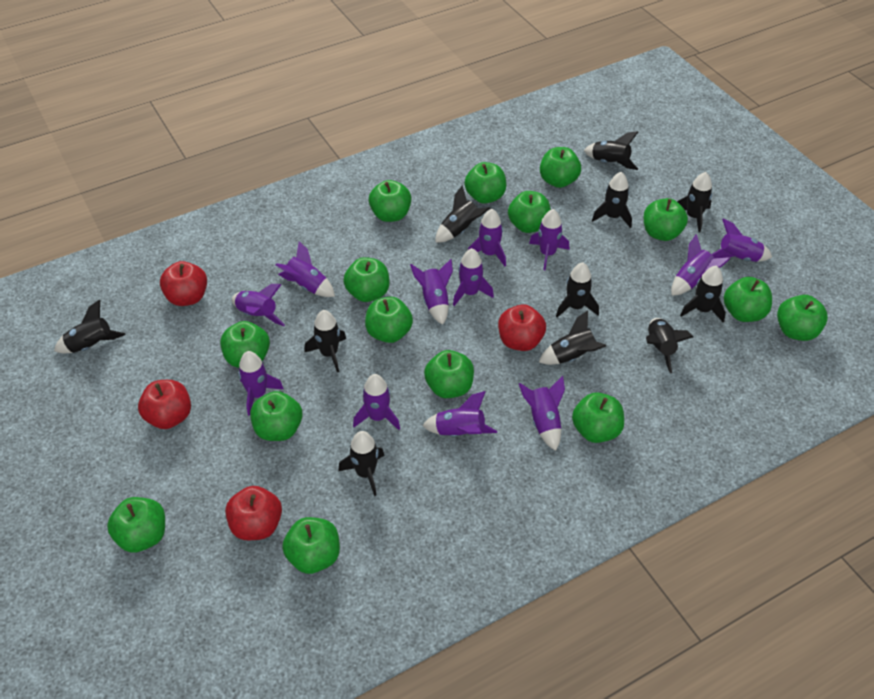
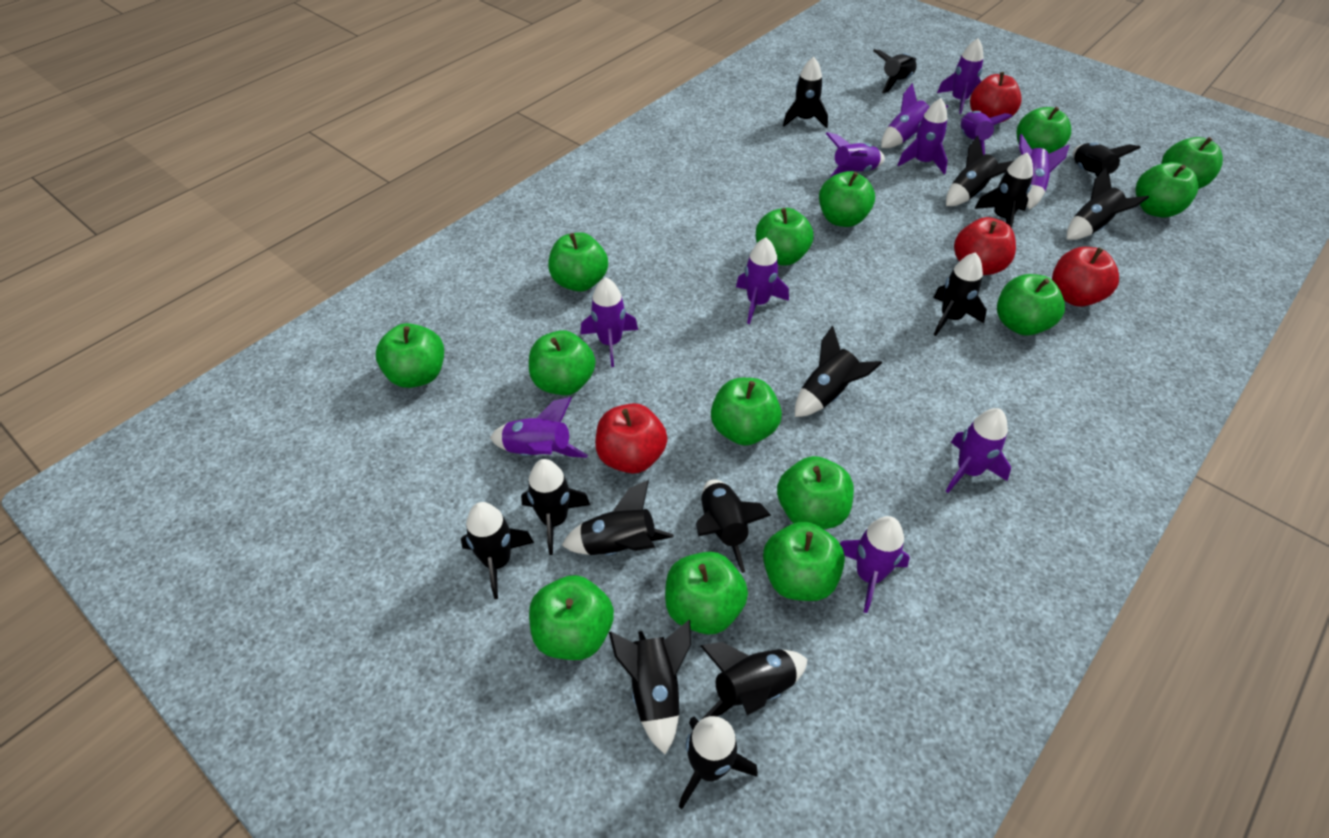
black rocket: 11 -> 15
green apple: 15 -> 14
purple rocket: 12 -> 11

